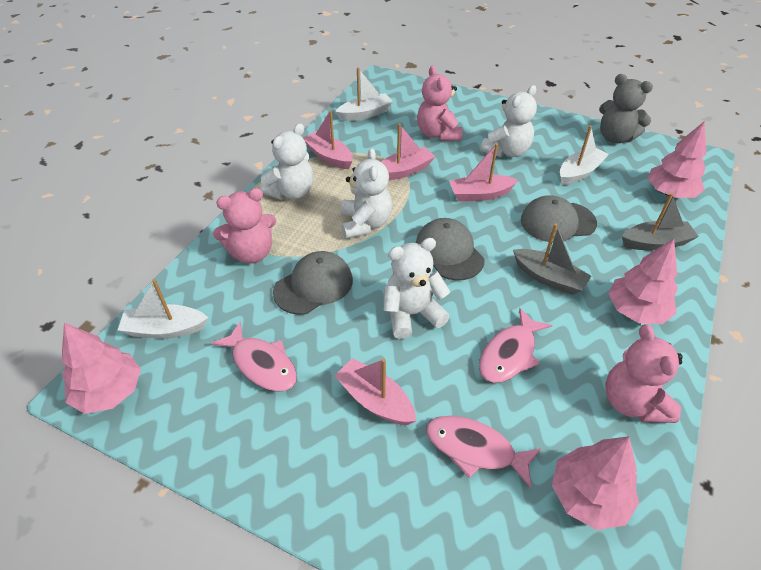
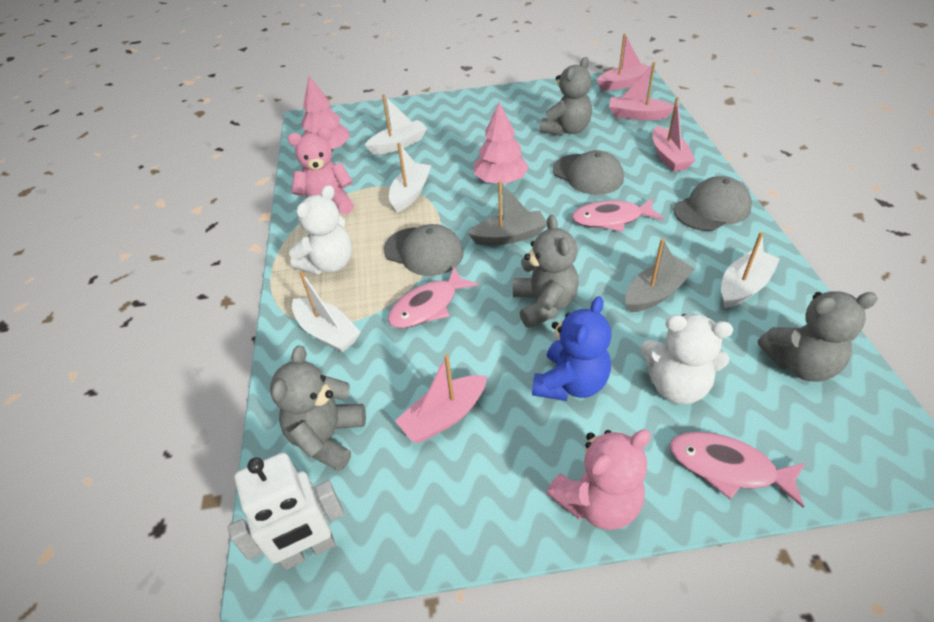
blue teddy bear: 0 -> 1
grey teddy bear: 1 -> 4
pink teddy bear: 3 -> 2
pink tree: 4 -> 2
white boat: 3 -> 4
white robot: 0 -> 1
white teddy bear: 4 -> 2

